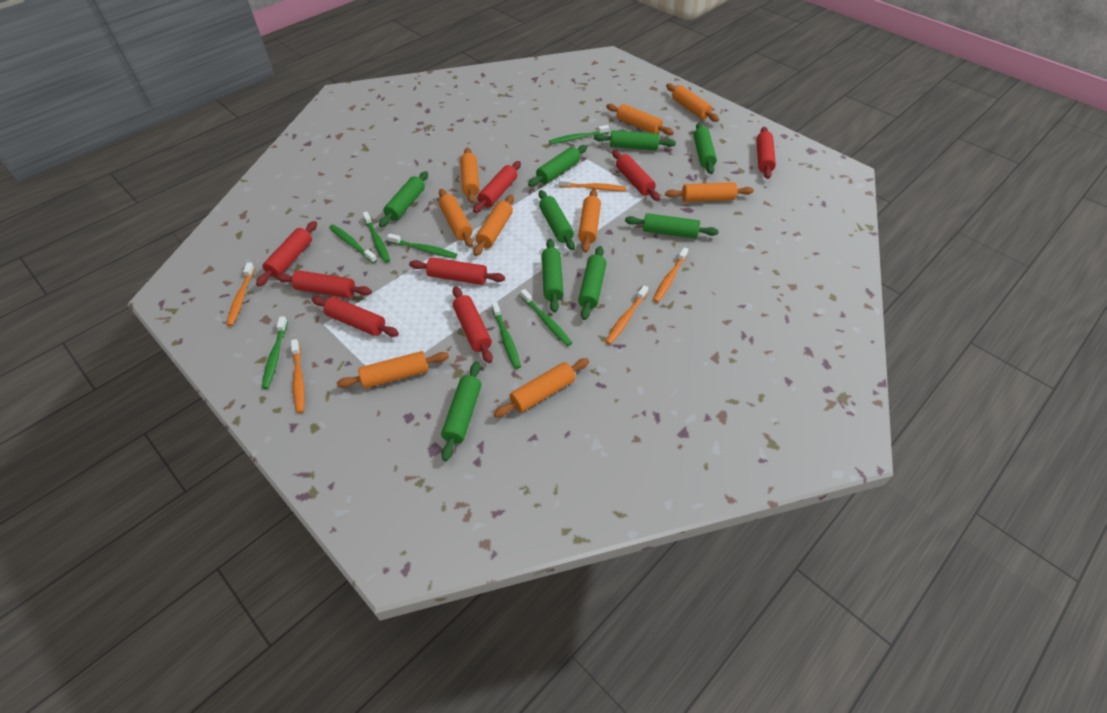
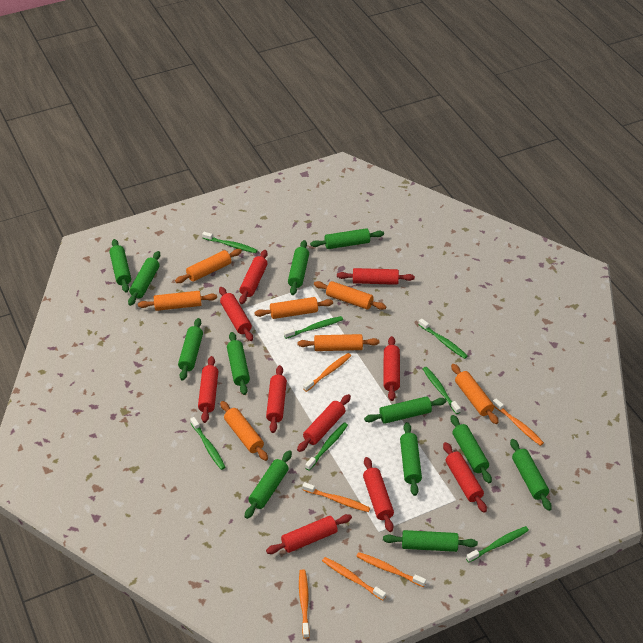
green rolling pin: 9 -> 12
orange rolling pin: 9 -> 7
orange toothbrush: 5 -> 6
red rolling pin: 8 -> 10

